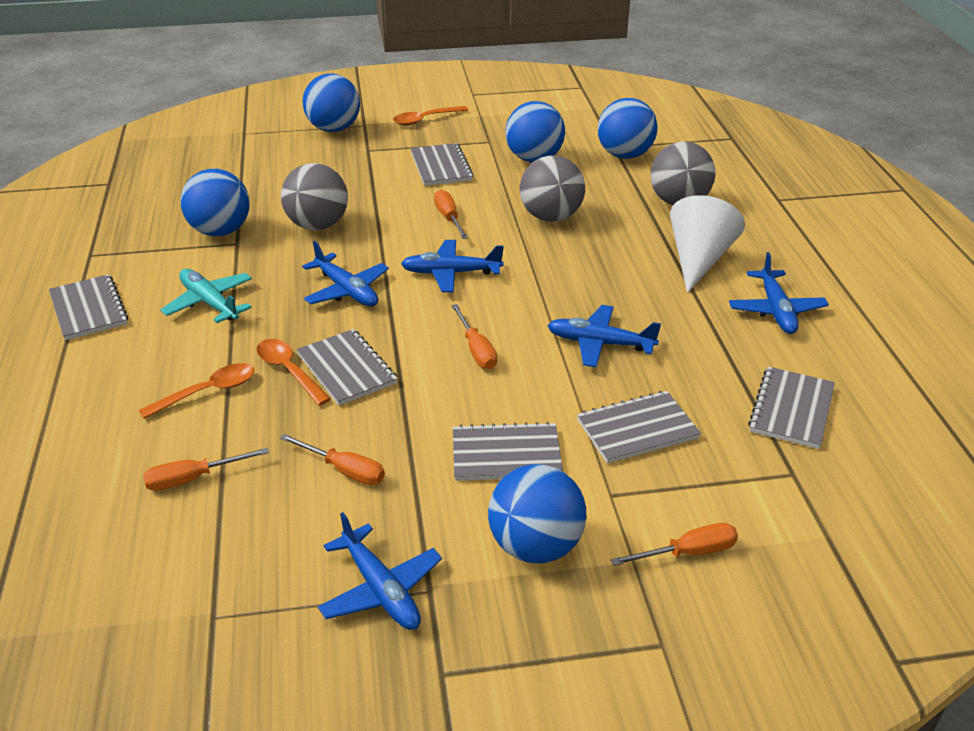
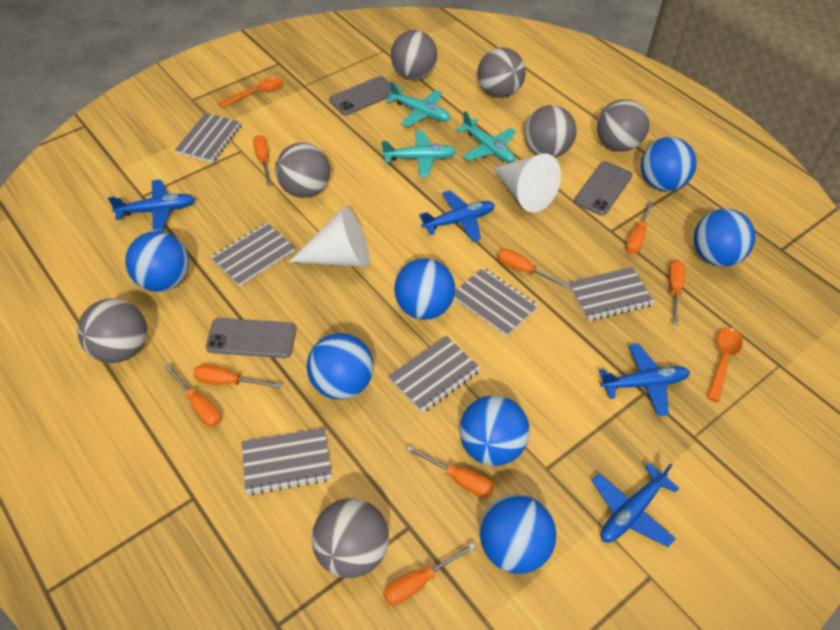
blue ball: 5 -> 7
blue plane: 5 -> 4
grey ball: 3 -> 7
grey phone: 0 -> 3
orange screwdriver: 5 -> 8
orange spoon: 3 -> 2
turquoise plane: 1 -> 3
white cone: 1 -> 2

